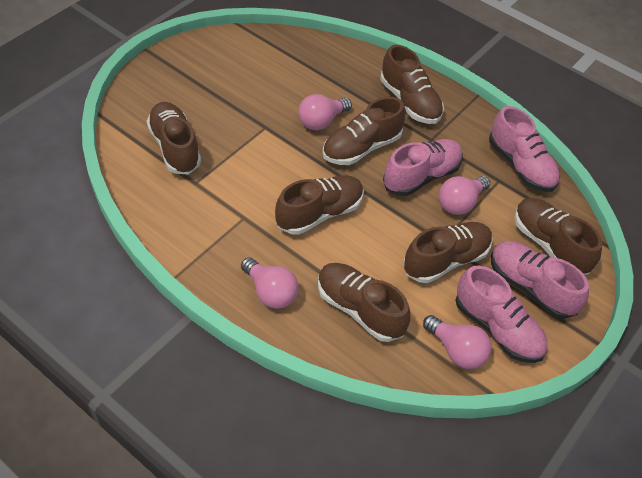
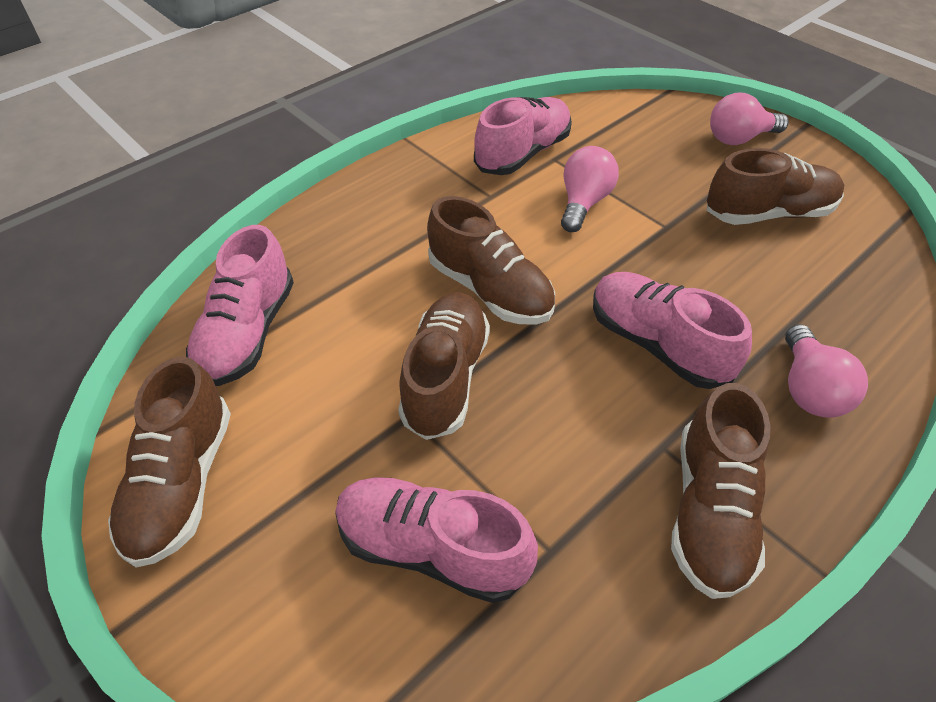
brown shoe: 7 -> 5
pink light bulb: 4 -> 3

